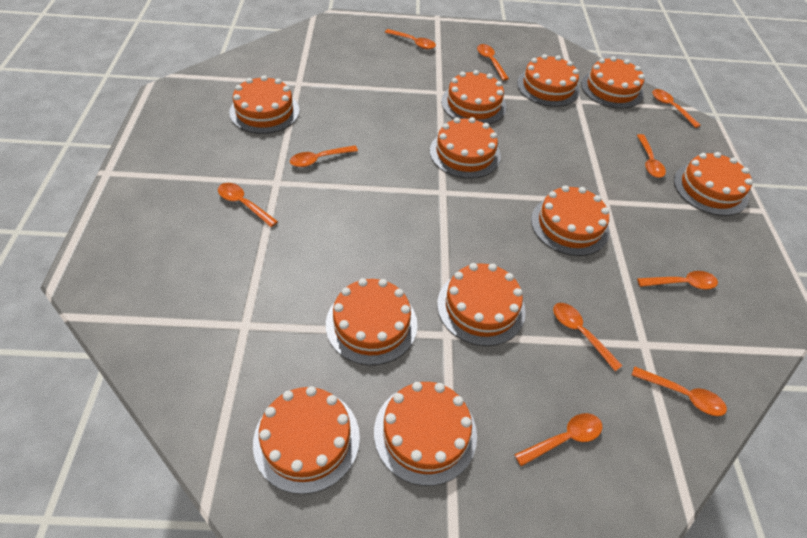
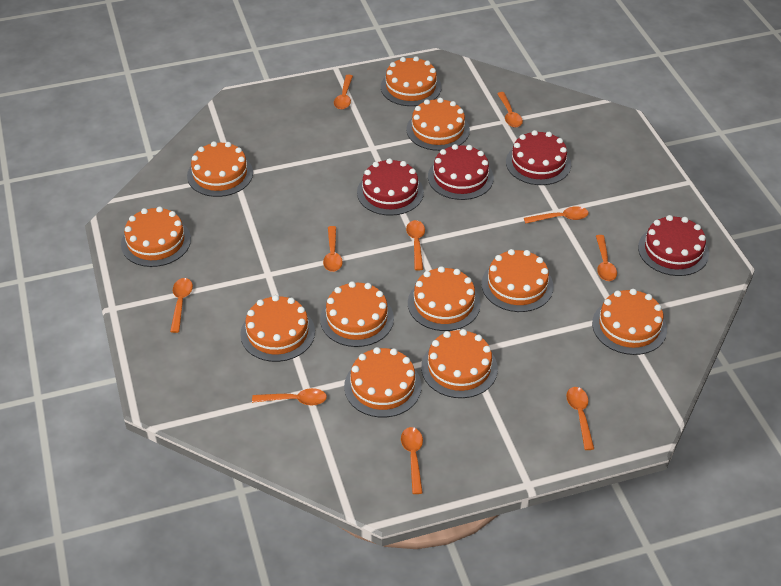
red cake: 0 -> 4

